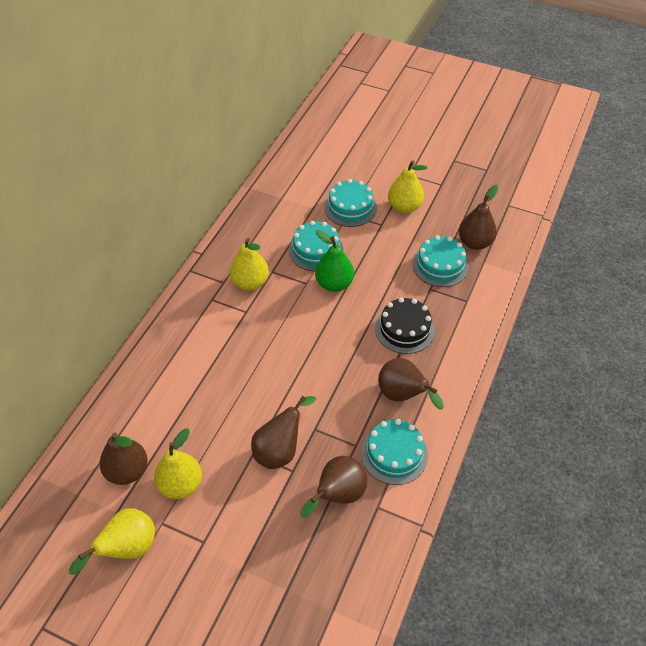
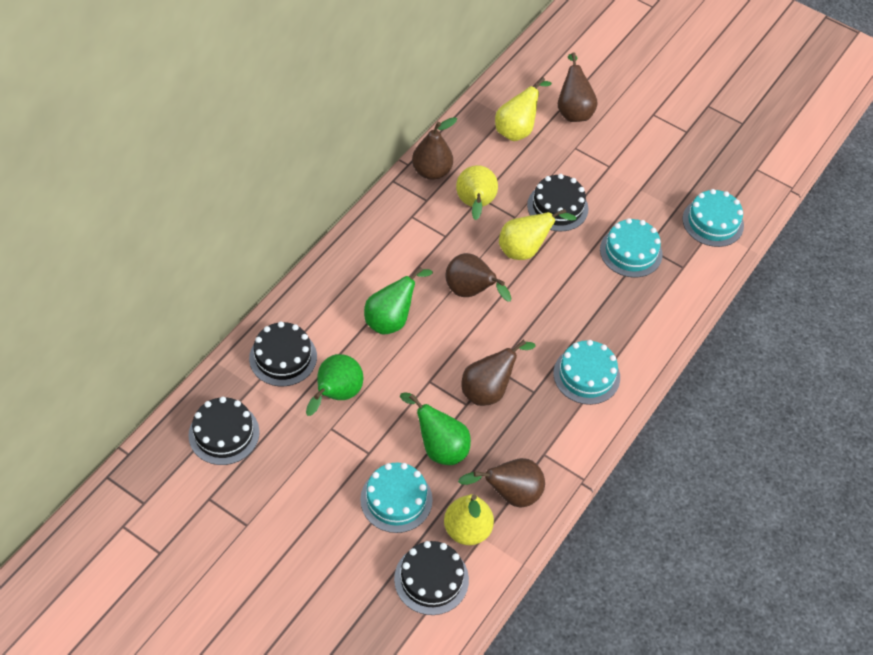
black cake: 1 -> 4
green pear: 1 -> 3

